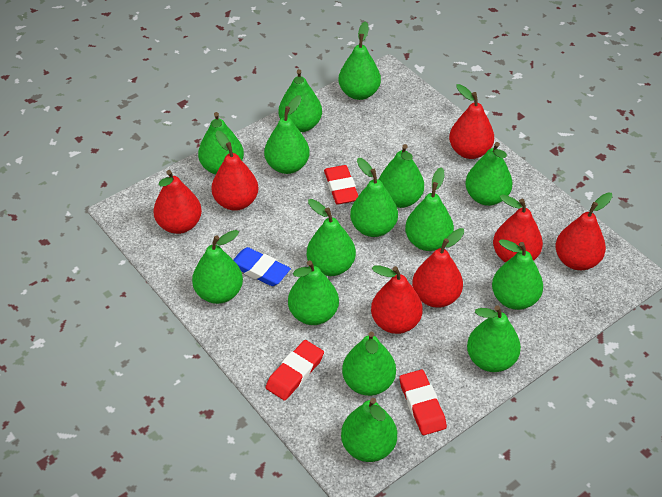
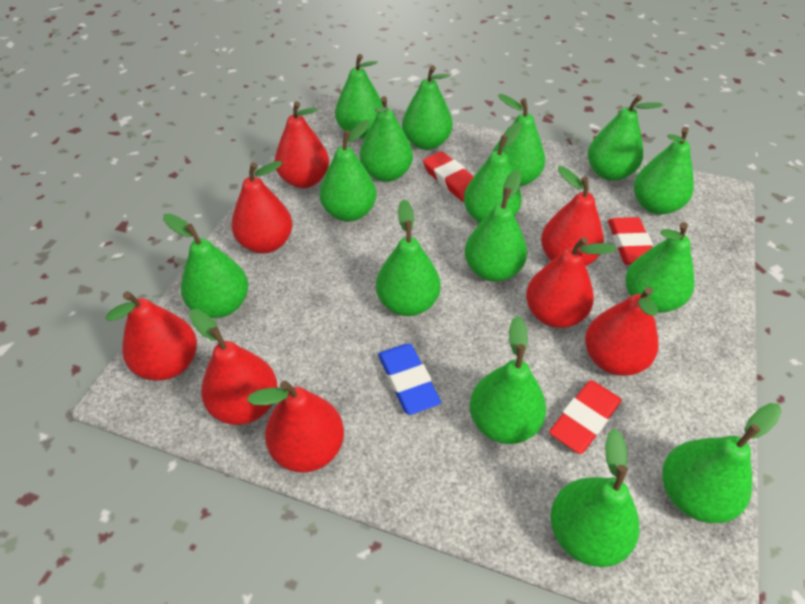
red pear: 7 -> 8

